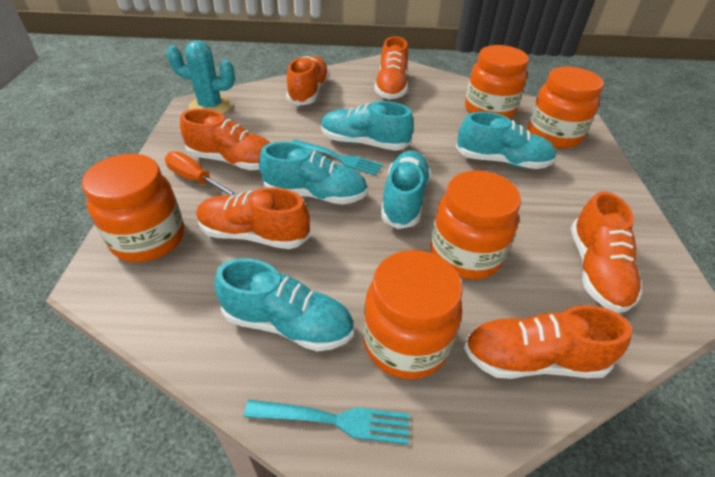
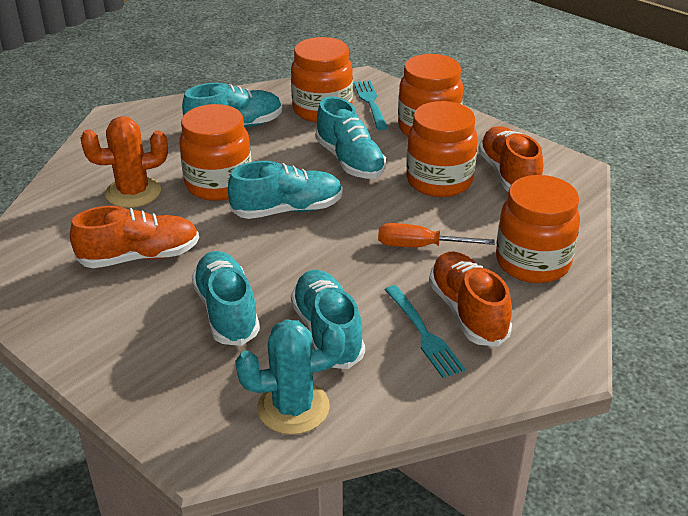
orange cactus: 0 -> 1
orange shoe: 6 -> 3

